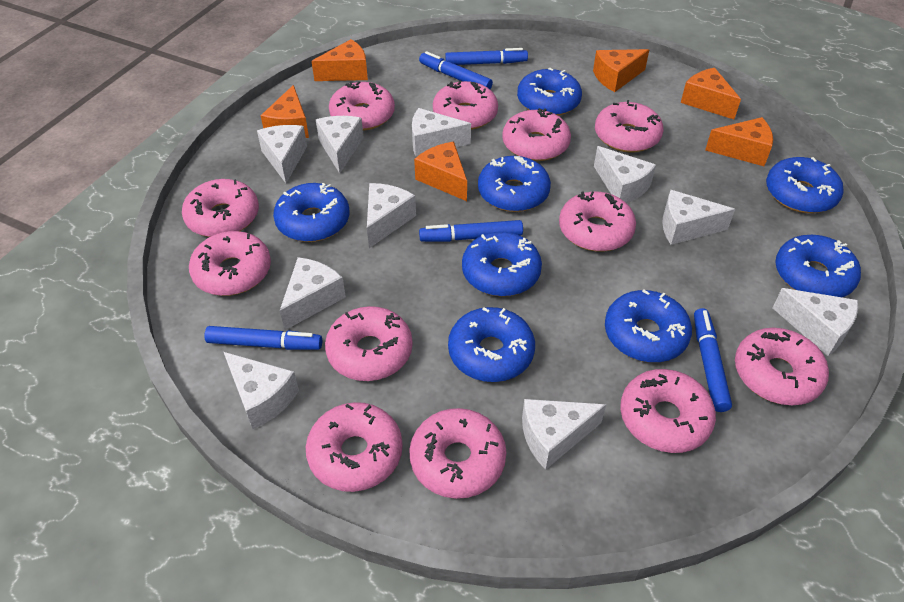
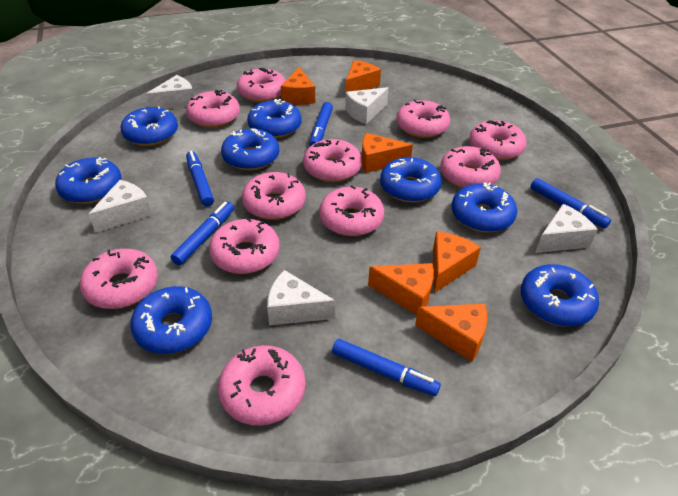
pink donut: 12 -> 11
white cheese: 10 -> 5

